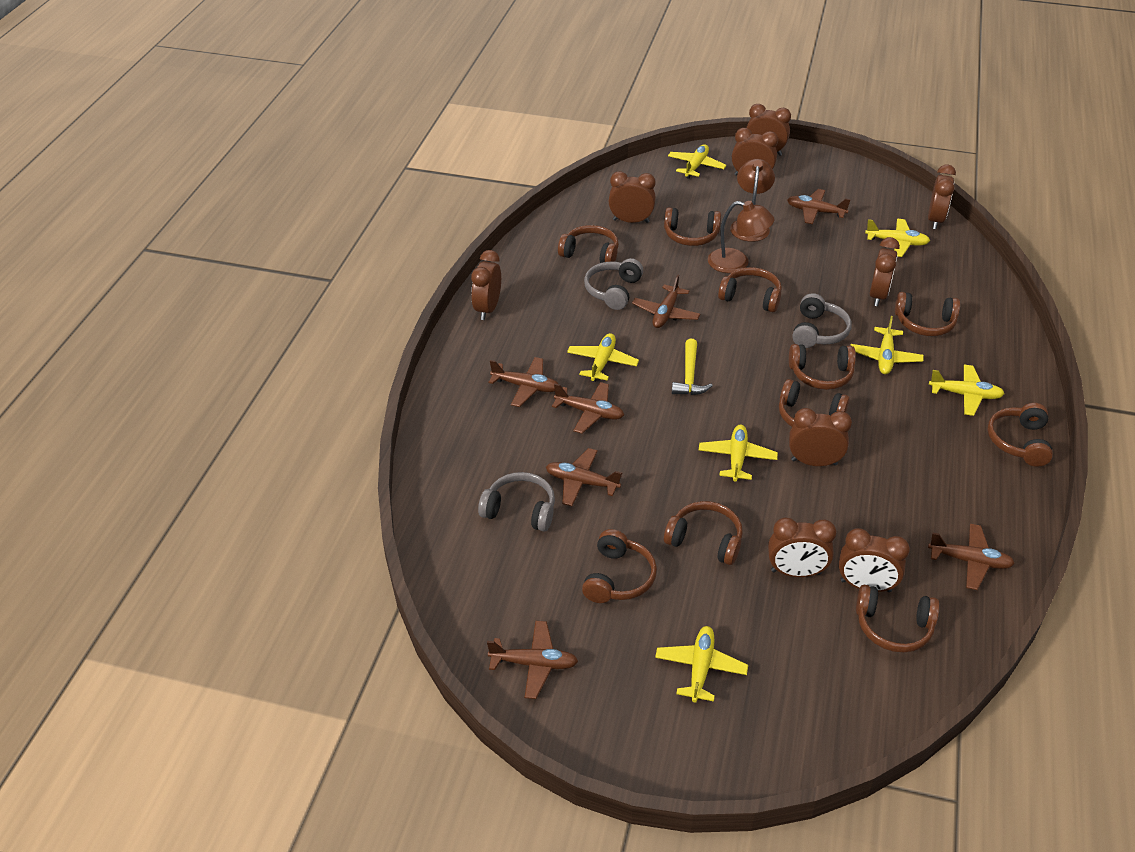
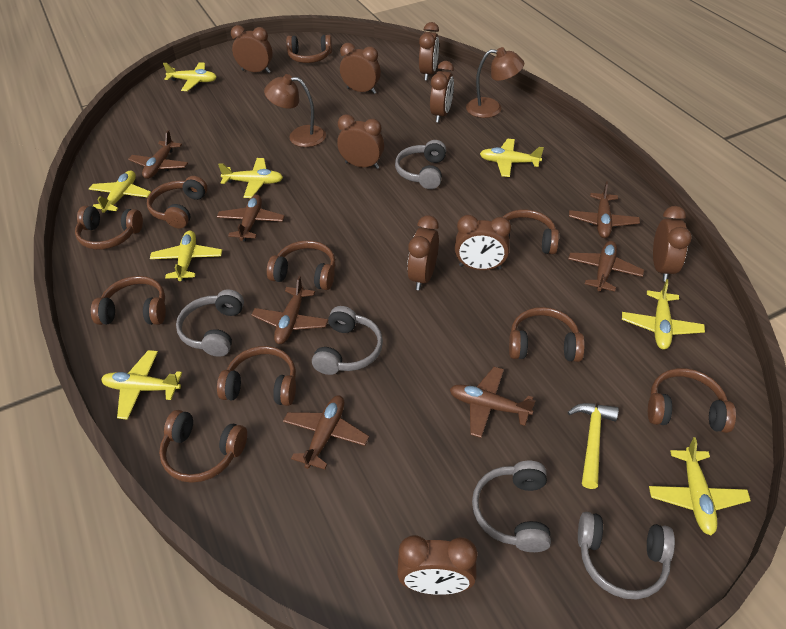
grey headphones: 3 -> 5
yellow plane: 7 -> 8

